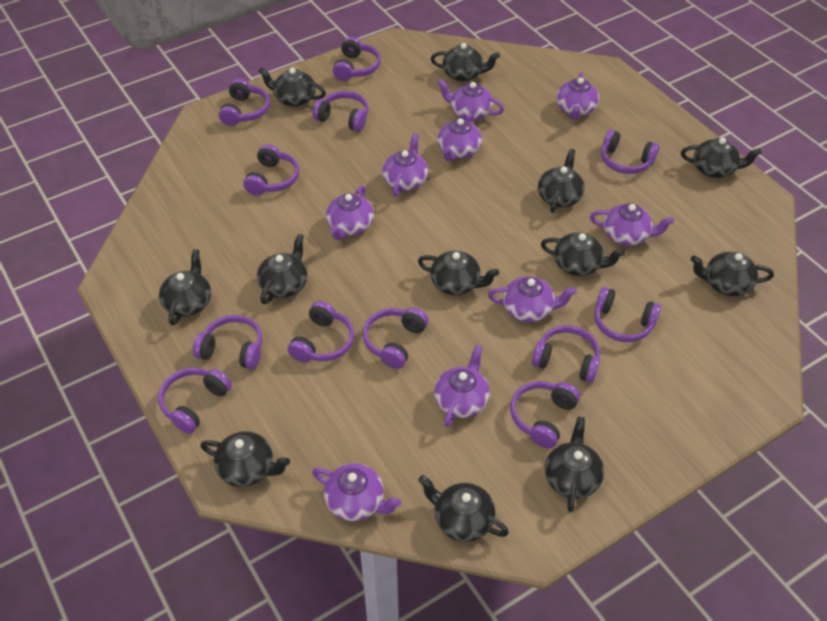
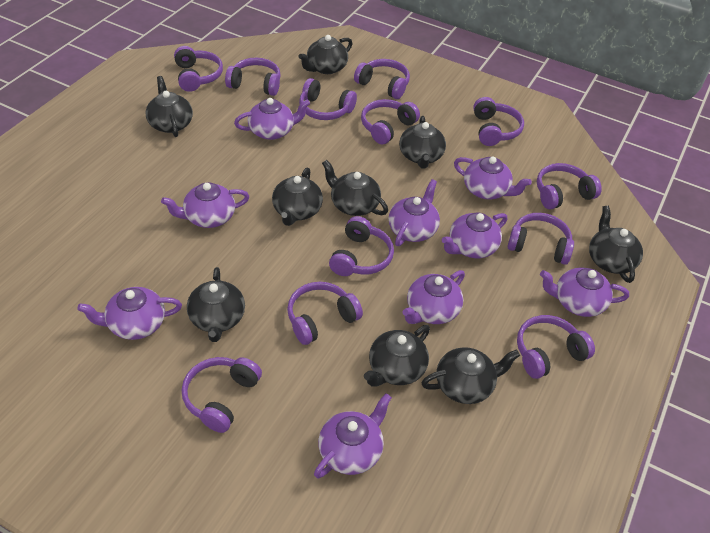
black teapot: 12 -> 9

